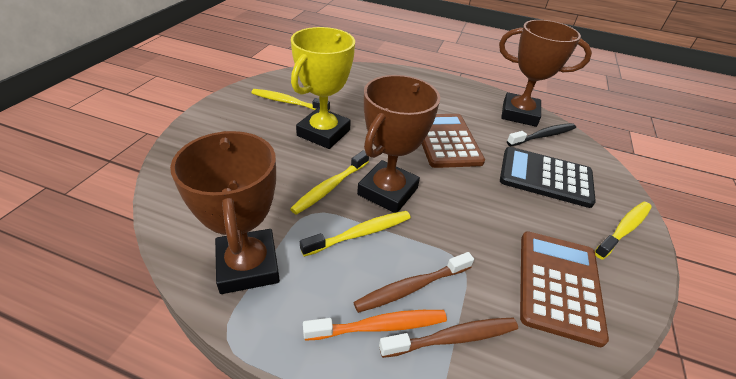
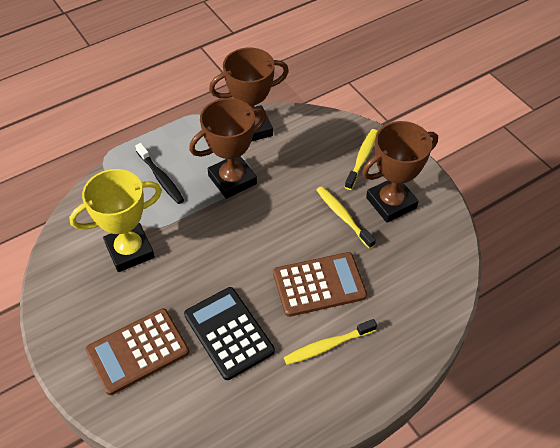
brown toothbrush: 2 -> 0
orange toothbrush: 1 -> 0
yellow toothbrush: 4 -> 3

